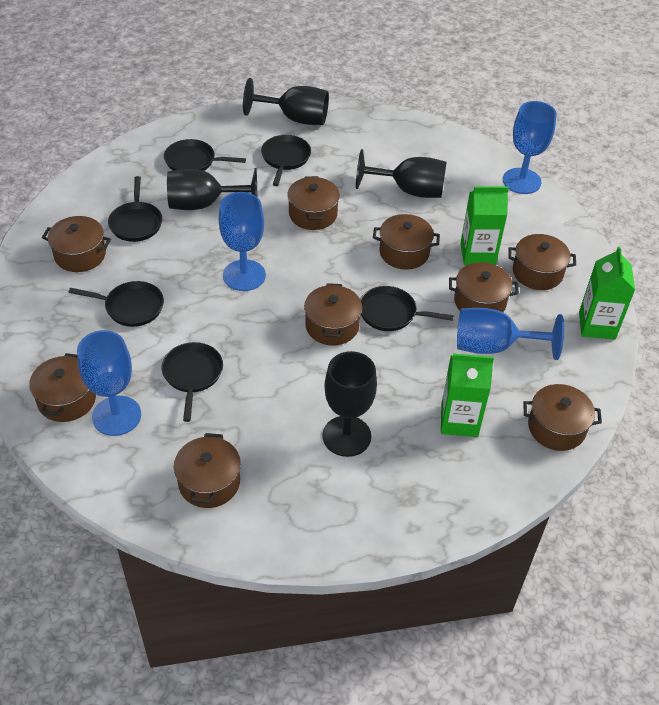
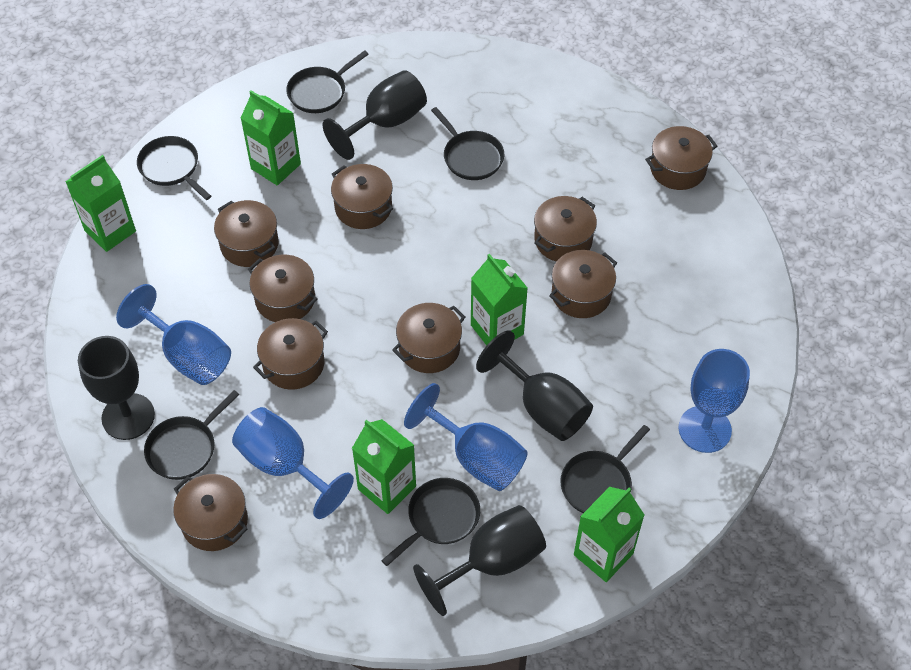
green carton: 3 -> 5

